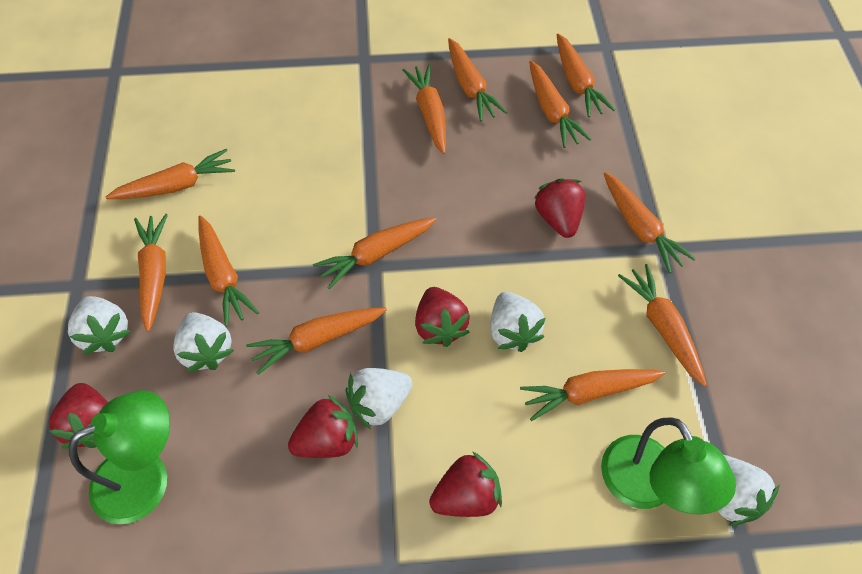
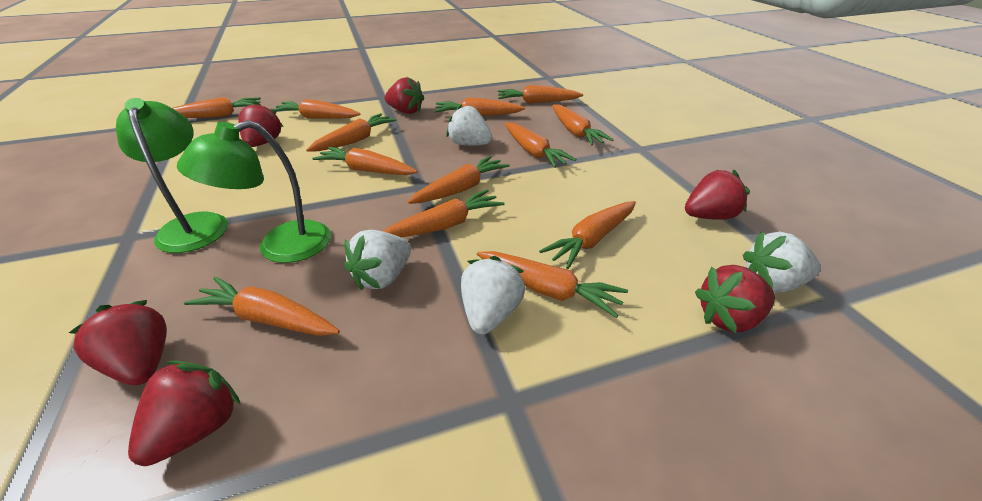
orange carrot: 12 -> 13
red strawberry: 5 -> 6
white strawberry: 5 -> 4

